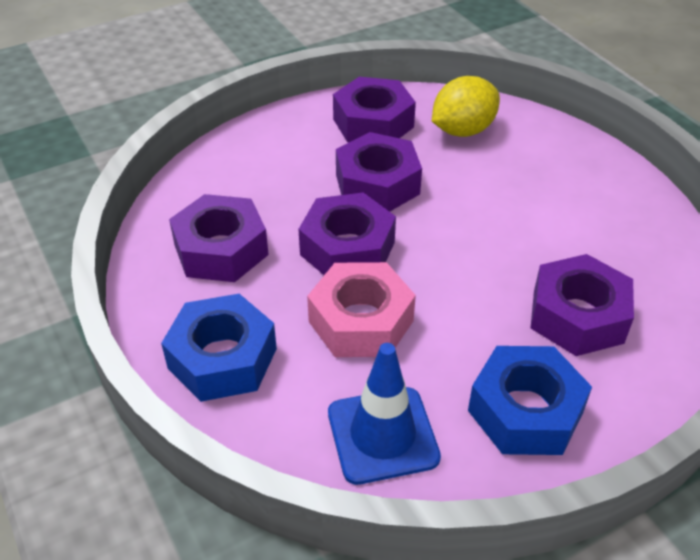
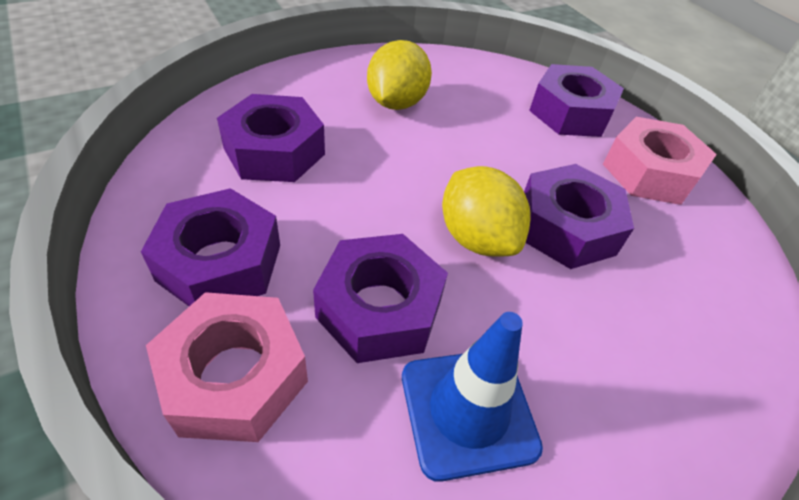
blue nut: 2 -> 0
pink nut: 1 -> 2
yellow lemon: 1 -> 2

